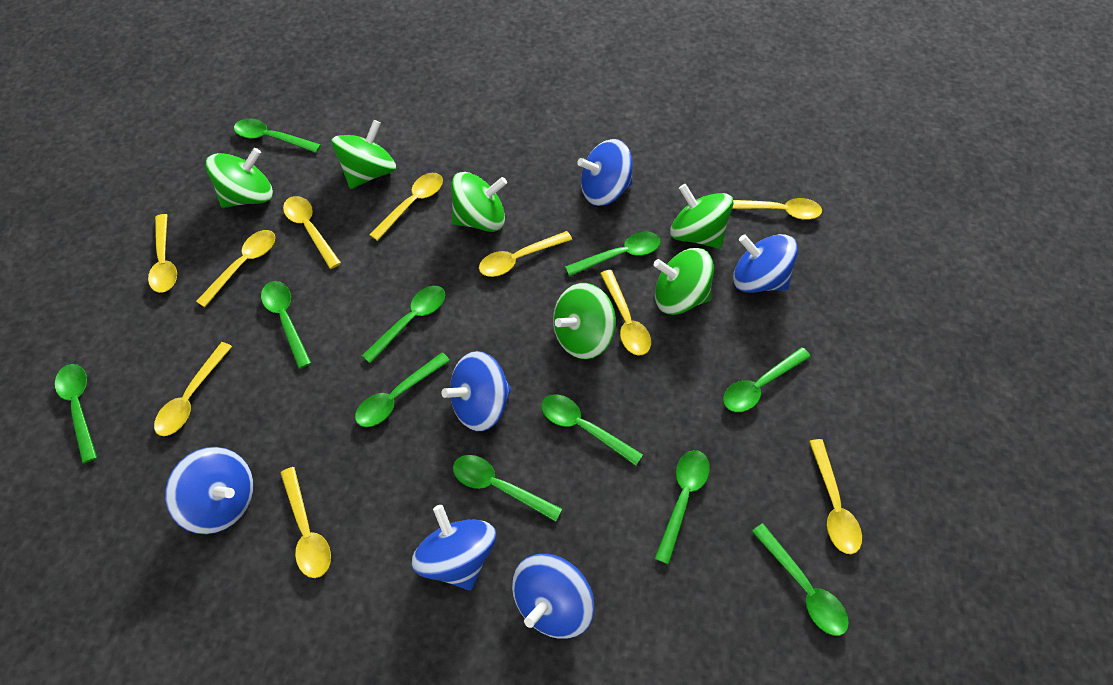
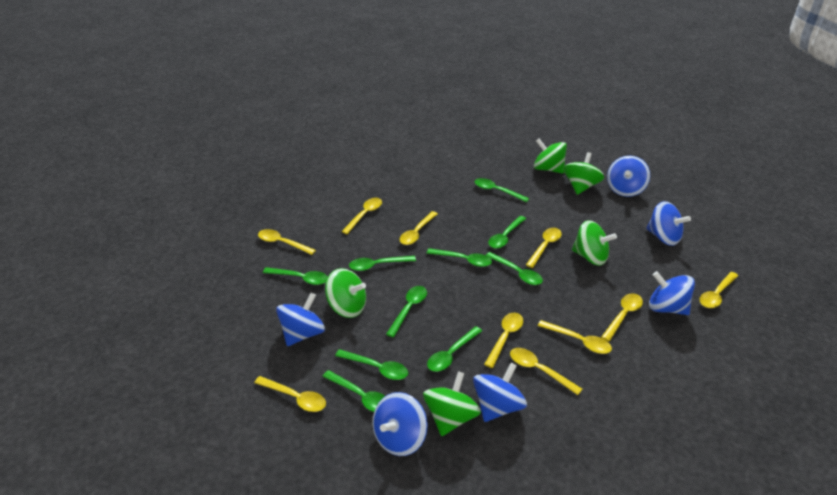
green spinning top: 6 -> 5
green spoon: 11 -> 10

